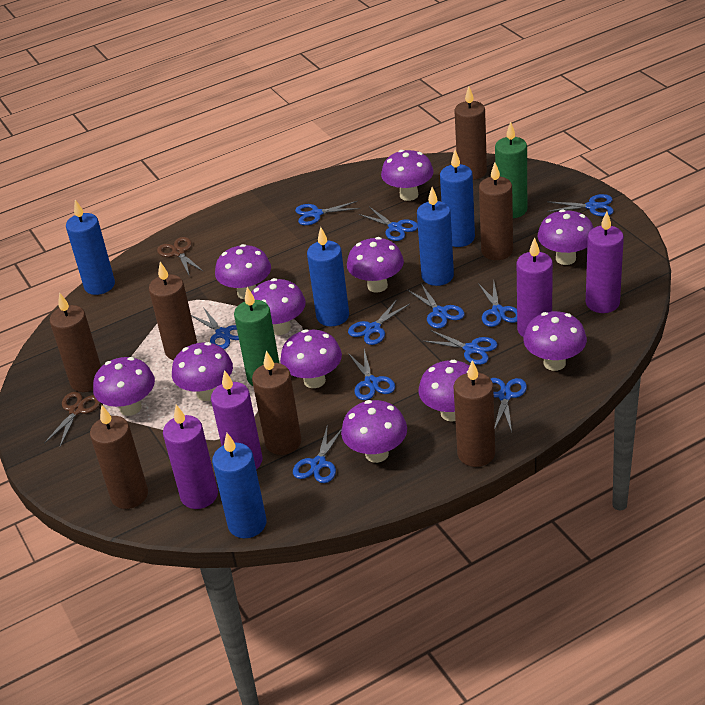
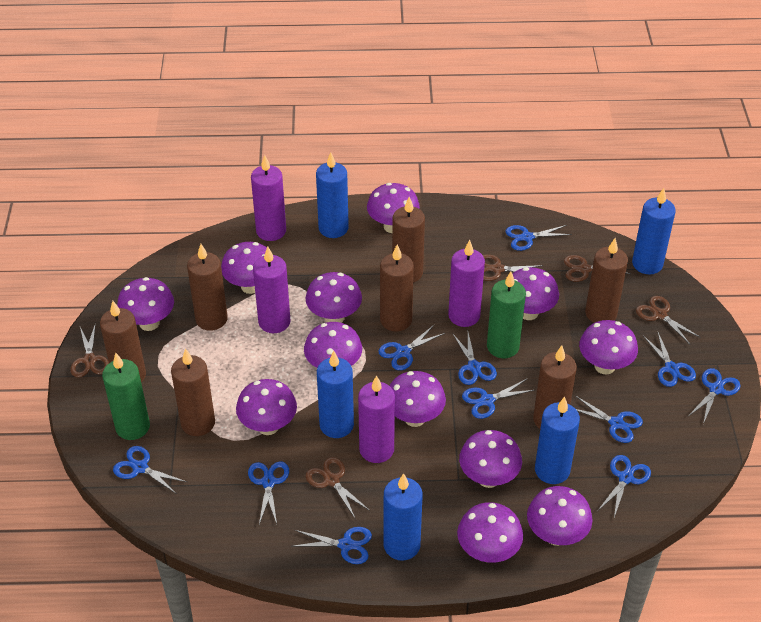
brown scissors: 2 -> 5
purple mushroom: 11 -> 12

